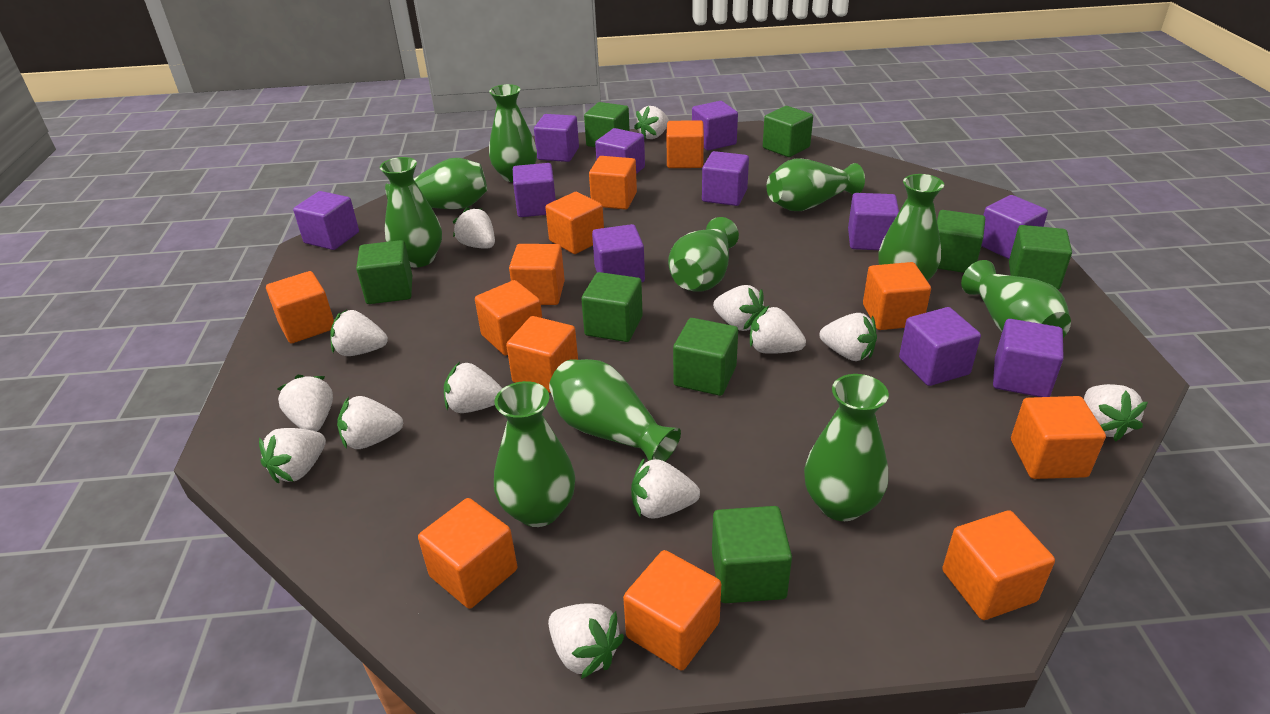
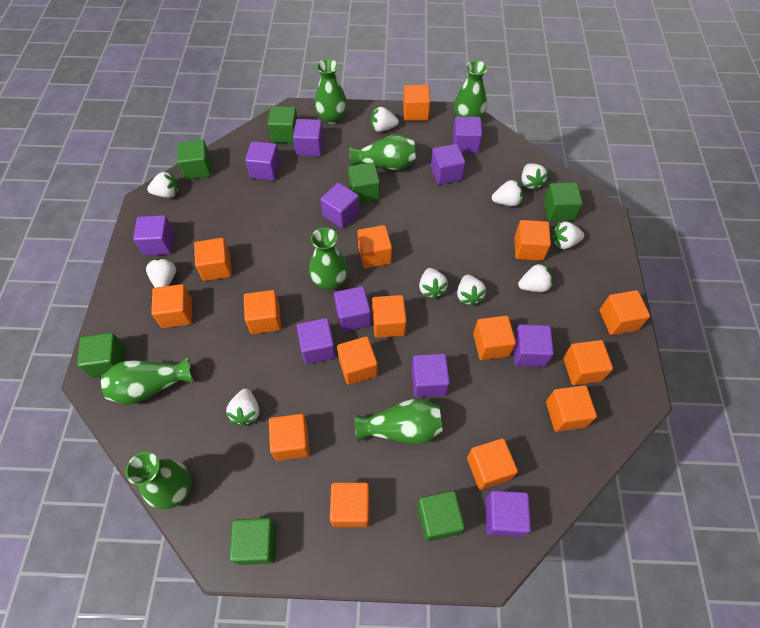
green cube: 8 -> 7
green vase: 10 -> 7
orange cube: 12 -> 15
white strawberry: 13 -> 10

